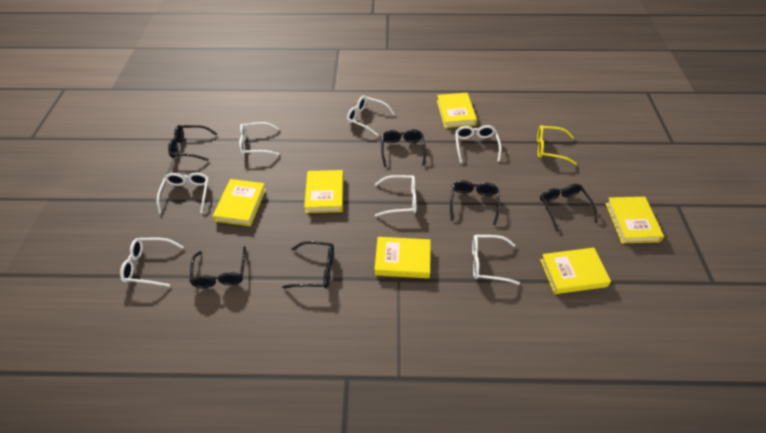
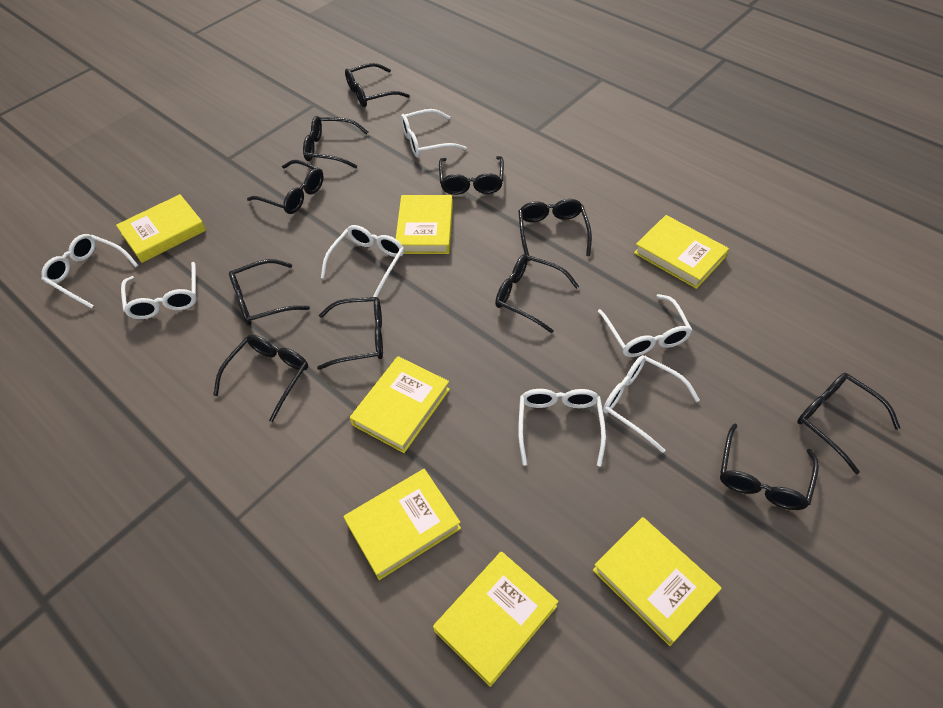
black glasses: 6 -> 11
yellow book: 6 -> 7
yellow glasses: 1 -> 0

